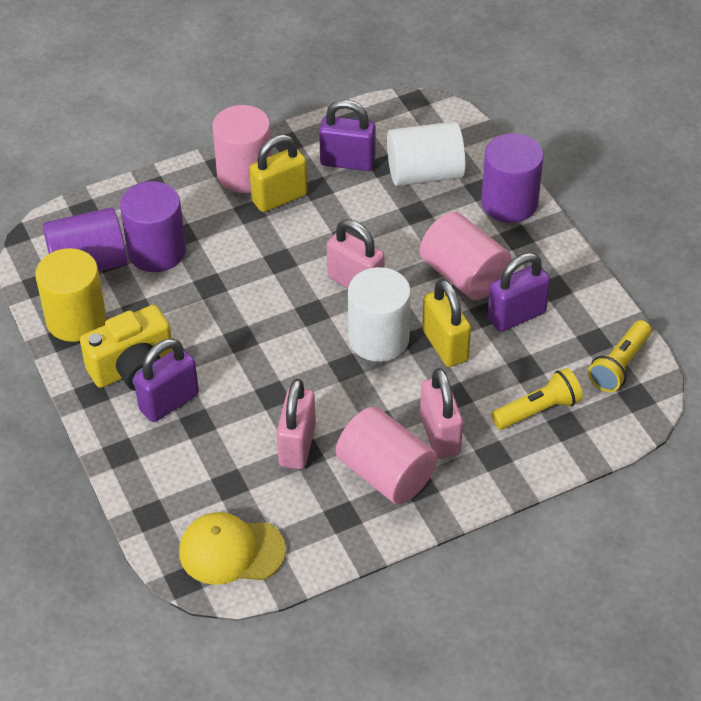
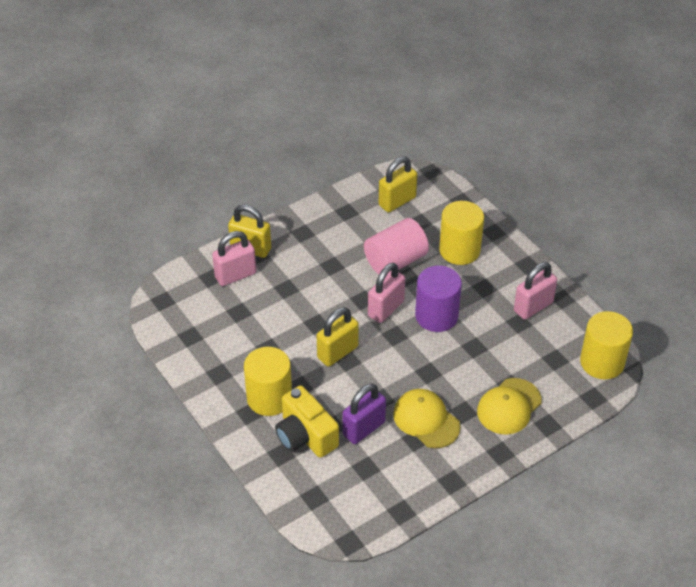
pink cylinder: 3 -> 1
purple cylinder: 3 -> 1
purple padlock: 3 -> 1
white cylinder: 2 -> 0
yellow cap: 1 -> 2
yellow cylinder: 1 -> 3
yellow flashlight: 2 -> 0
yellow padlock: 2 -> 3

